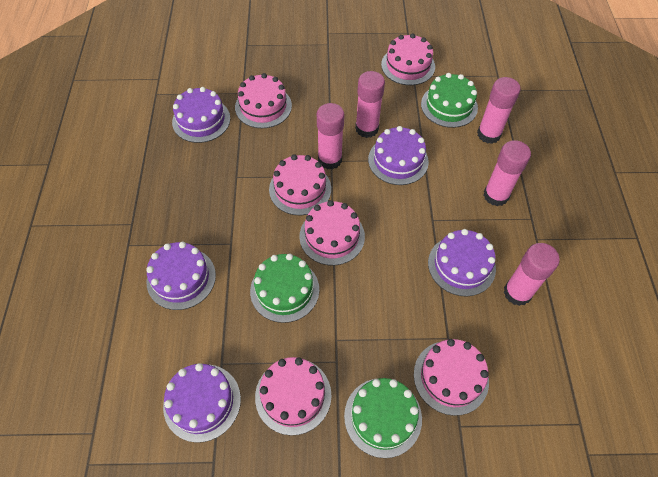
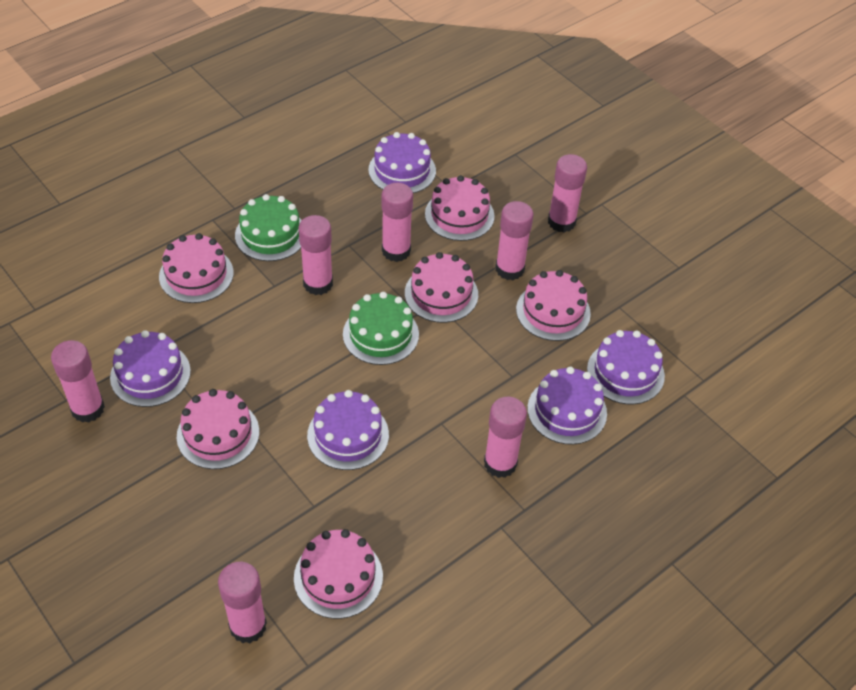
green cake: 3 -> 2
pink glue stick: 5 -> 7

